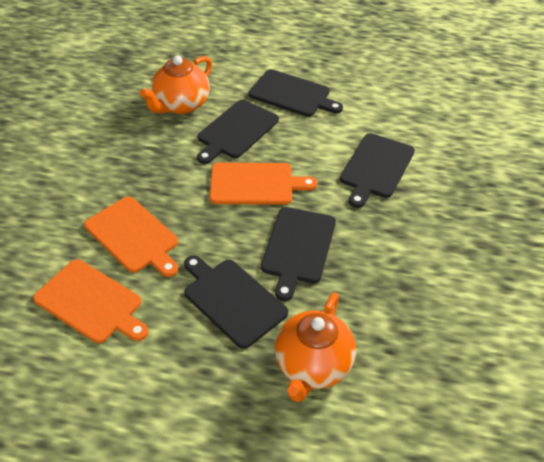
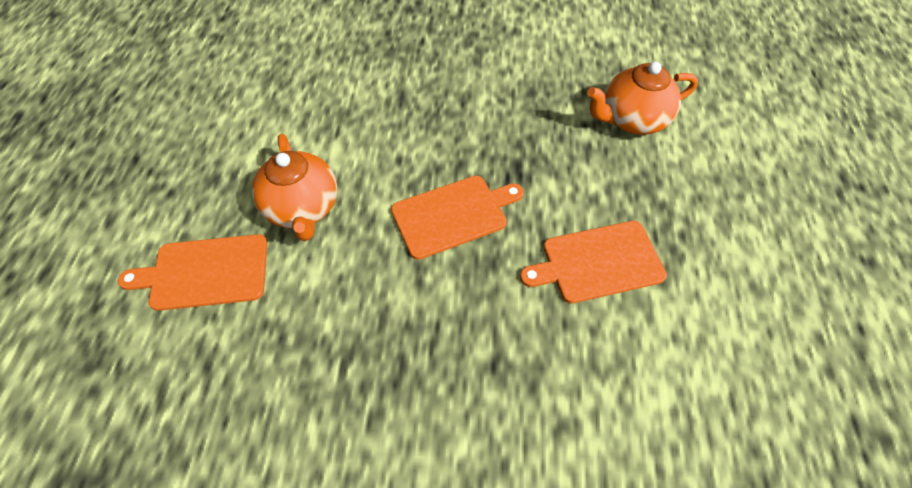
black cutting board: 5 -> 0

